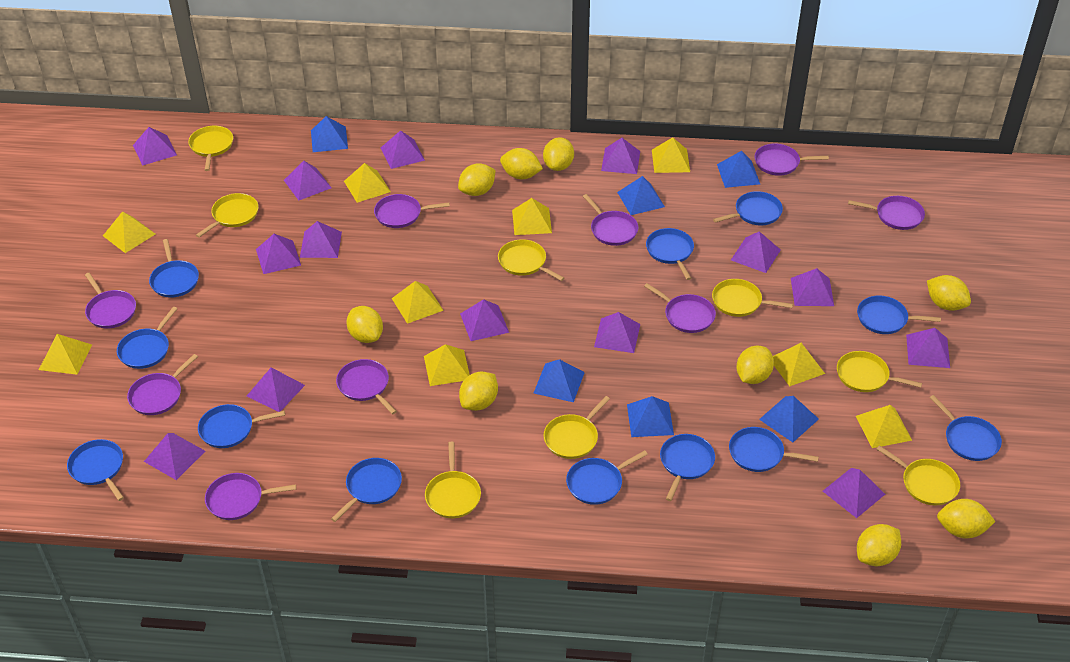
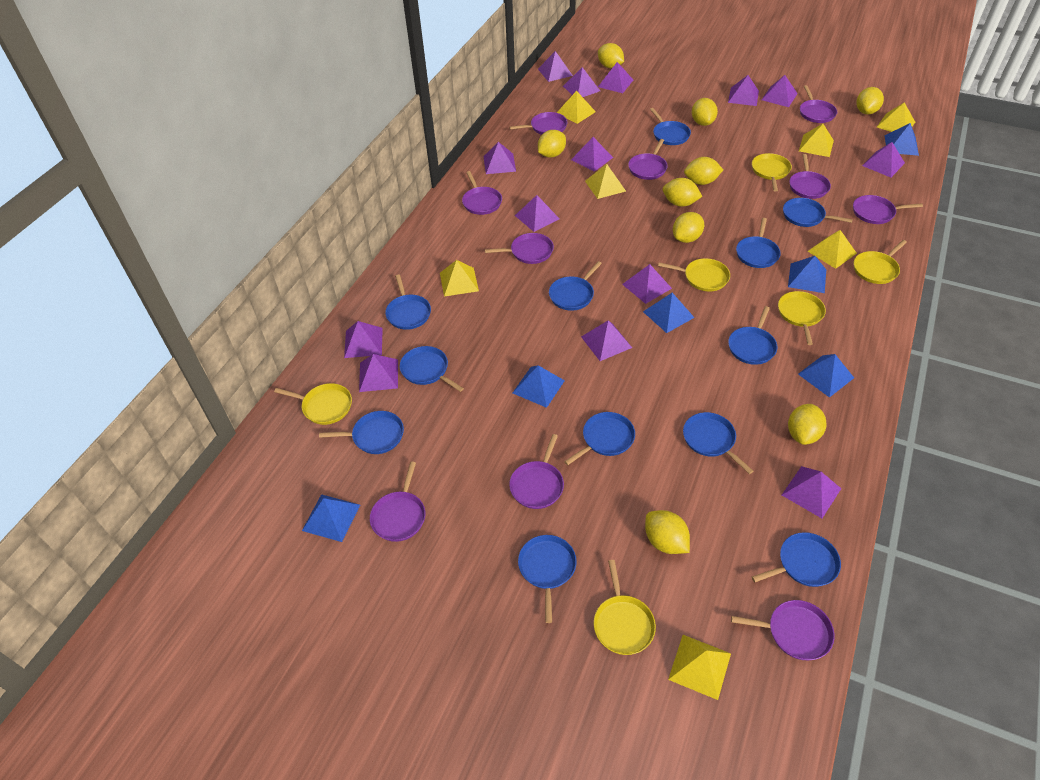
purple pan: 9 -> 10
yellow pan: 8 -> 6
yellow pyramid: 9 -> 7

